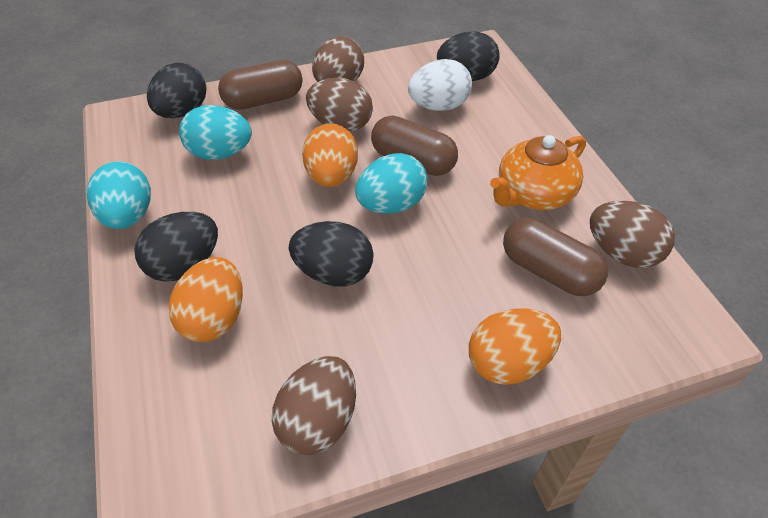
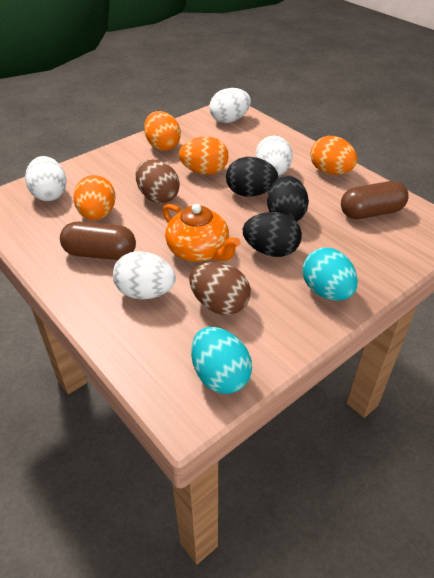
black egg: 4 -> 3
brown capsule: 3 -> 2
brown egg: 4 -> 2
orange egg: 3 -> 4
turquoise egg: 3 -> 2
white egg: 1 -> 4

